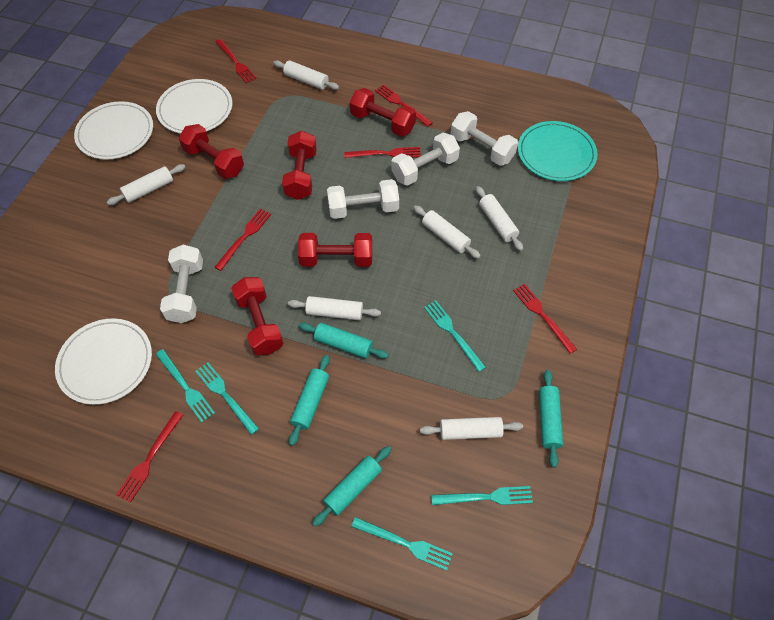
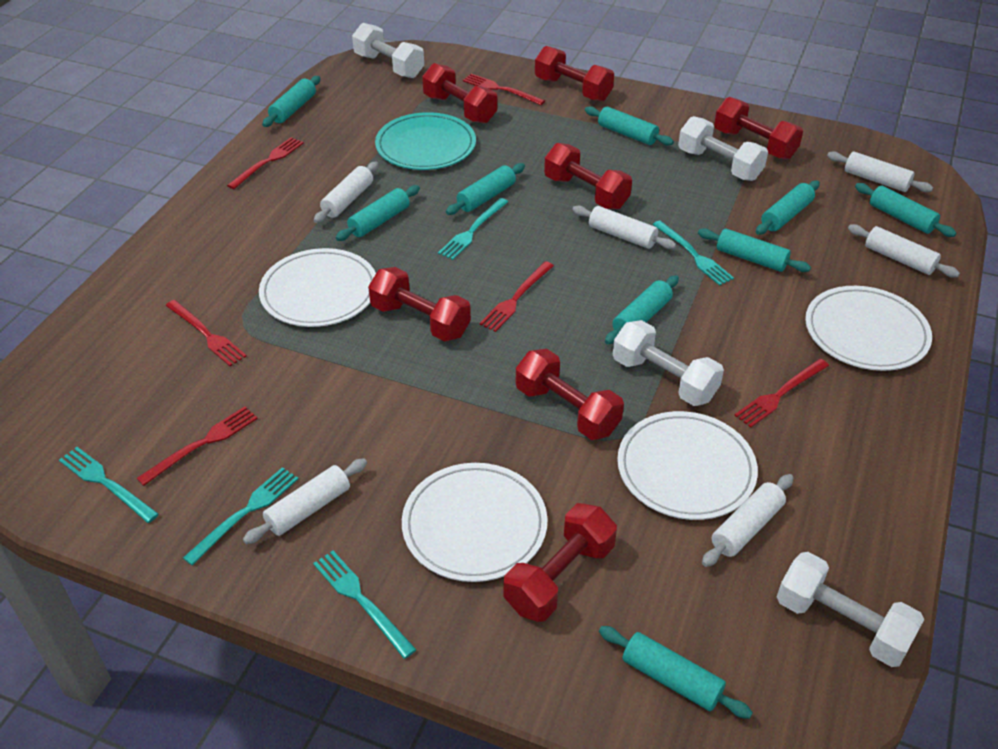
red dumbbell: 5 -> 7
turquoise rolling pin: 4 -> 9
white plate: 3 -> 4

